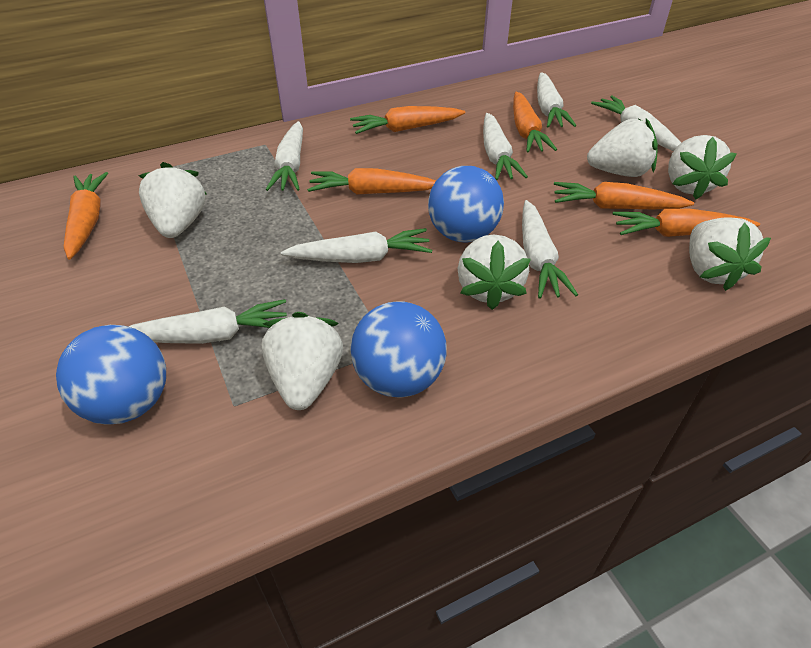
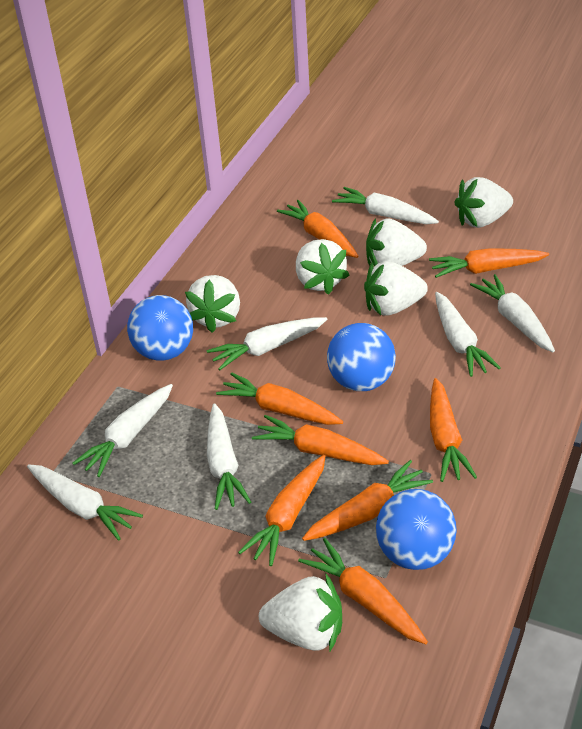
orange carrot: 6 -> 8

